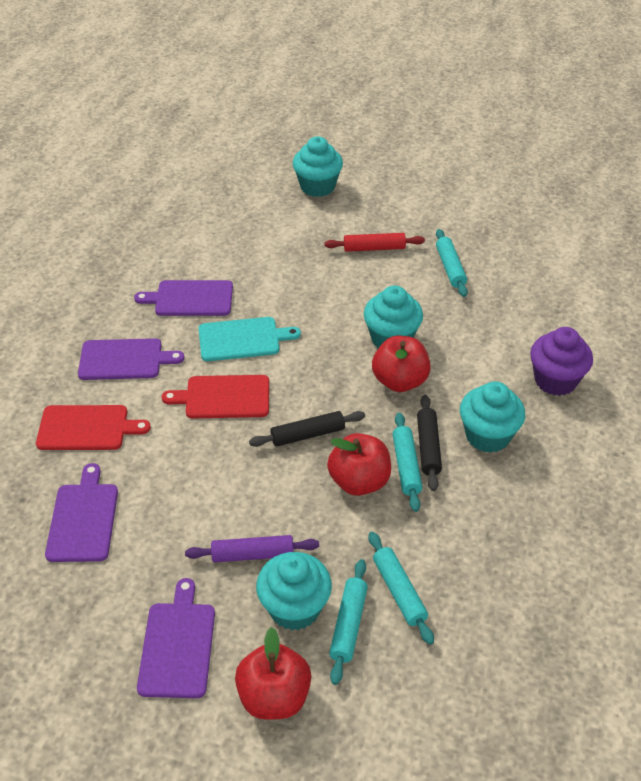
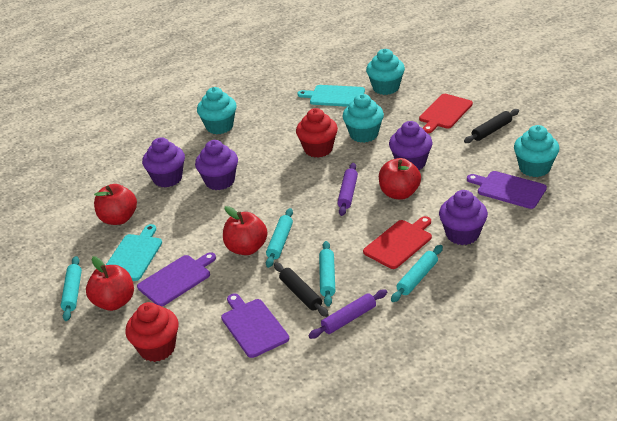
purple cupcake: 1 -> 4
purple cutting board: 4 -> 3
purple rolling pin: 1 -> 2
red apple: 3 -> 4
red cupcake: 0 -> 2
red rolling pin: 1 -> 0
turquoise cutting board: 1 -> 2

